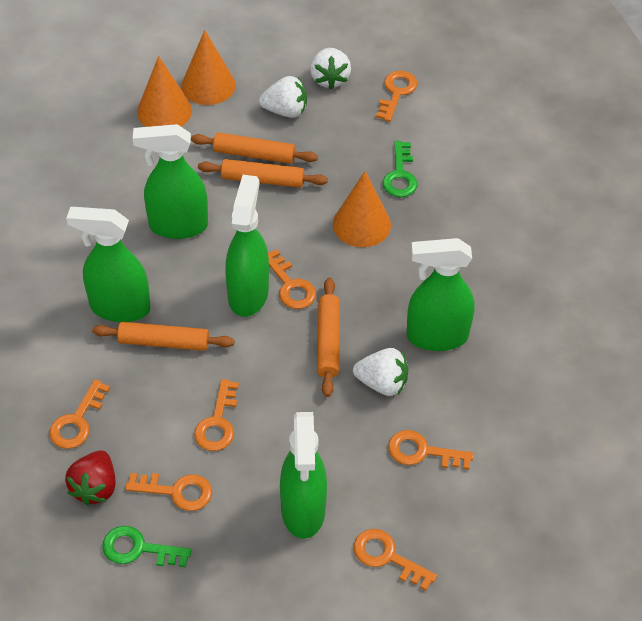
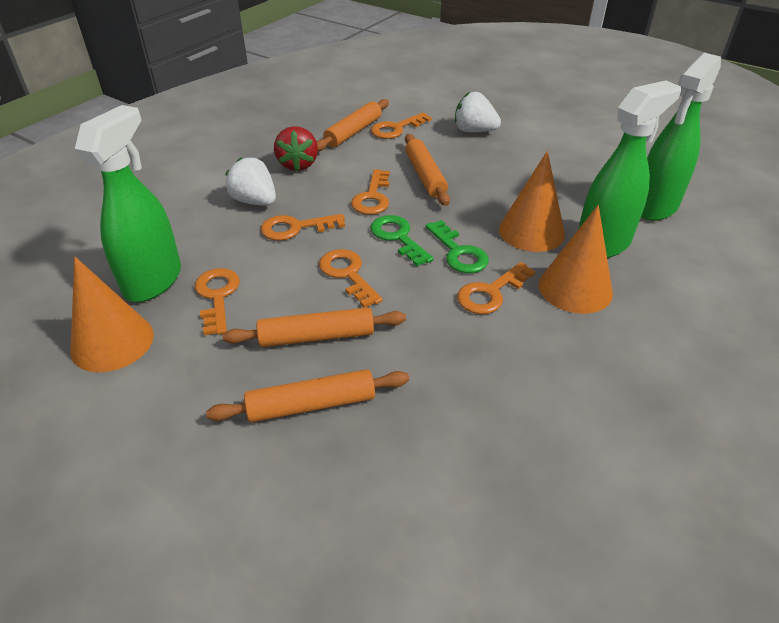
green spray bottle: 5 -> 3
orange key: 7 -> 6
white strawberry: 3 -> 2

